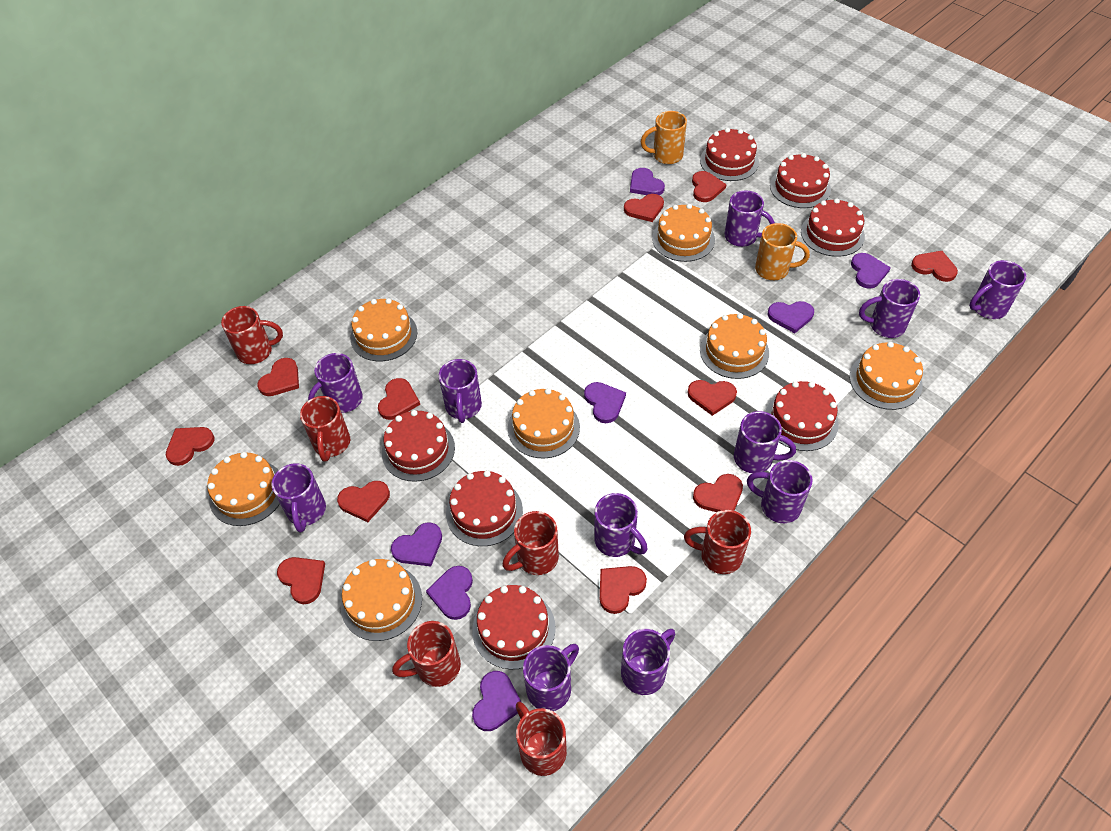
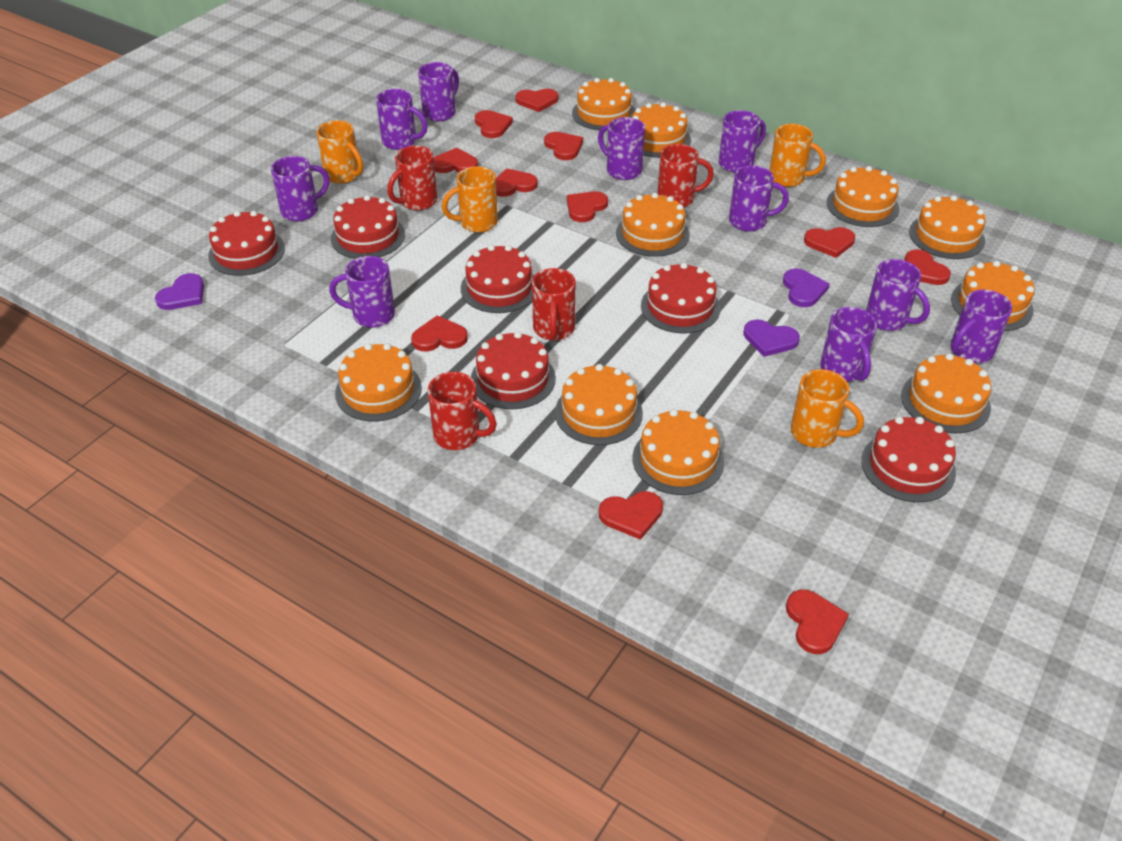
orange cake: 7 -> 10
orange mug: 2 -> 4
purple heart: 7 -> 3
purple mug: 11 -> 10
red cake: 7 -> 6
red mug: 6 -> 4

